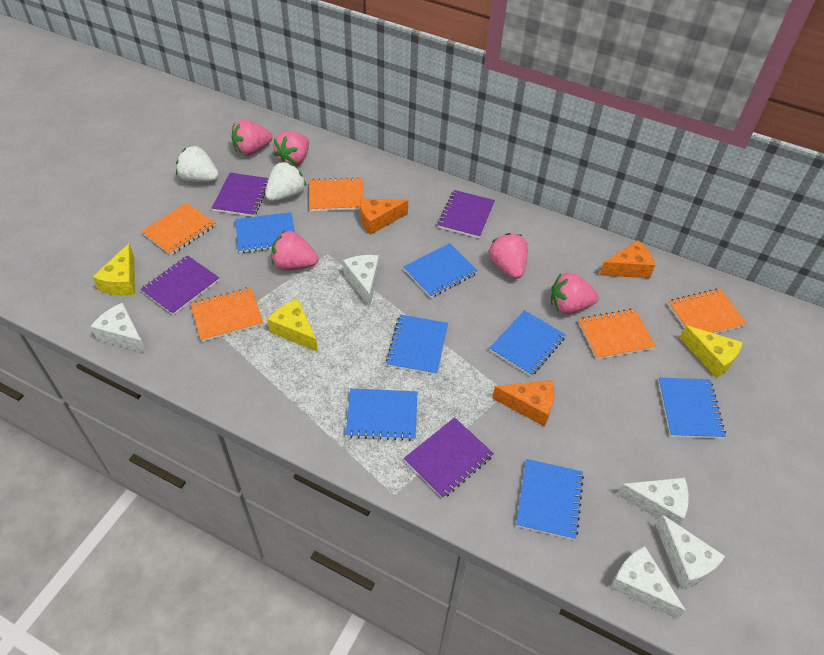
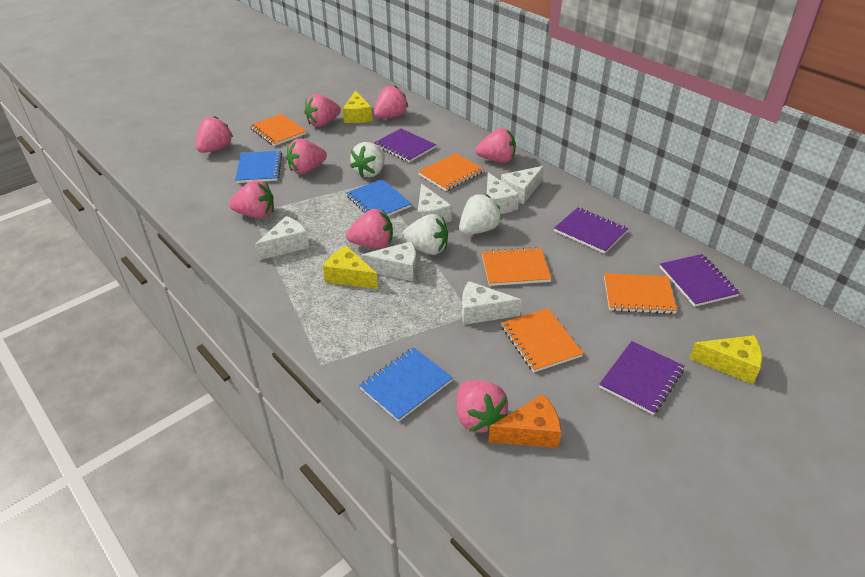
blue notebook: 7 -> 3
orange cheese: 3 -> 1
pink strawberry: 5 -> 8
white cheese: 5 -> 6
white strawberry: 2 -> 3

